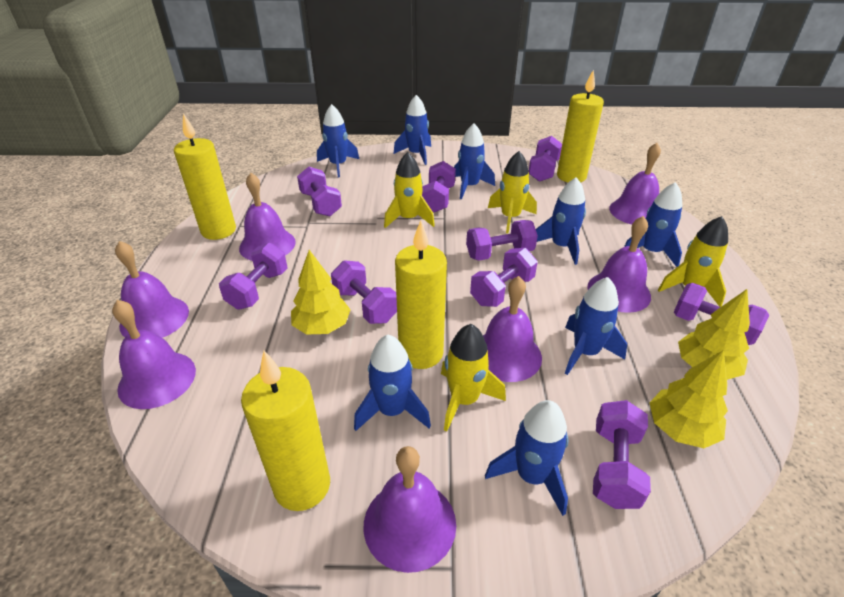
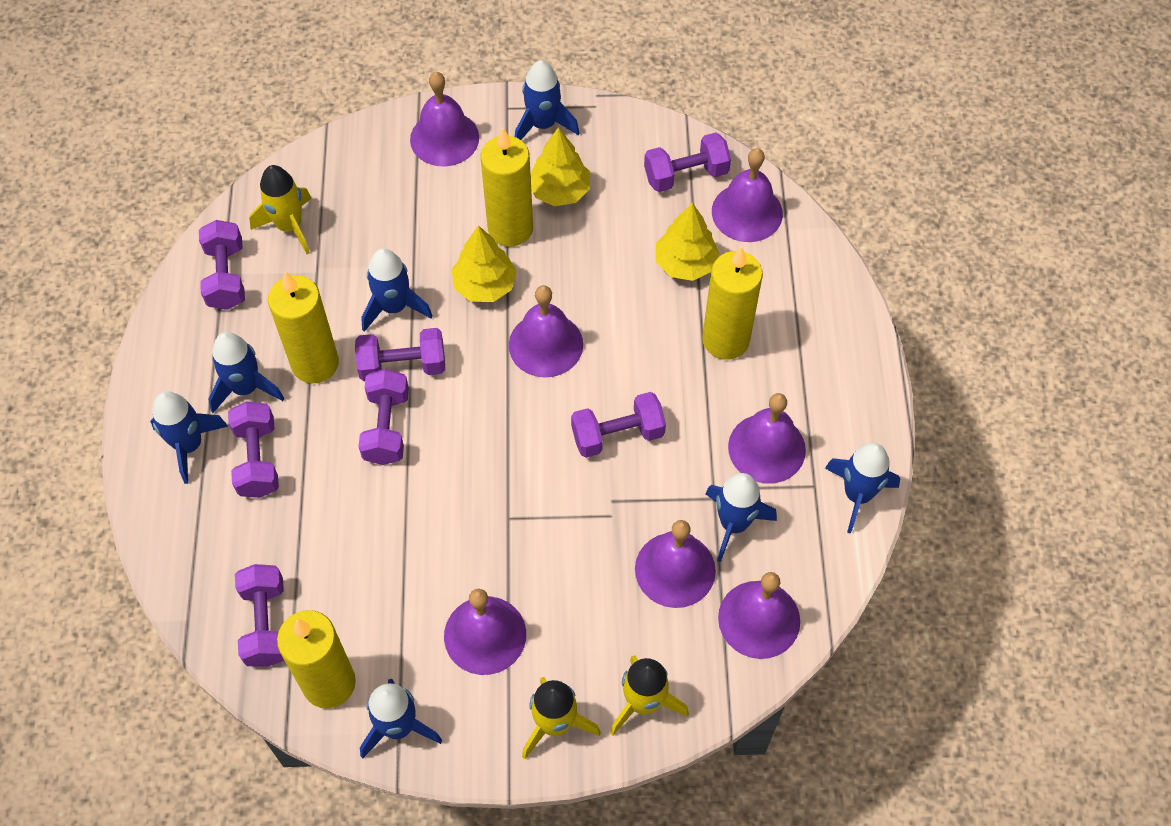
blue rocket: 8 -> 7
purple dumbbell: 9 -> 7
yellow rocket: 4 -> 3

